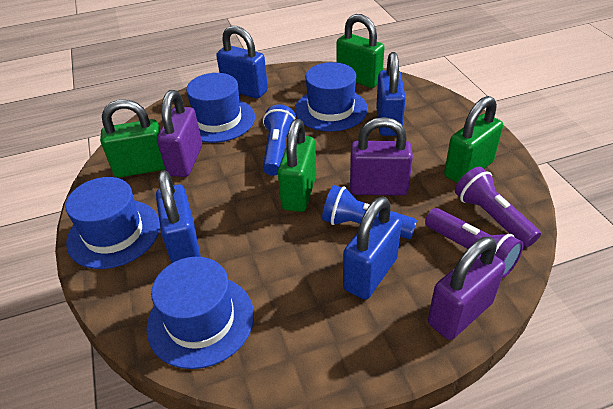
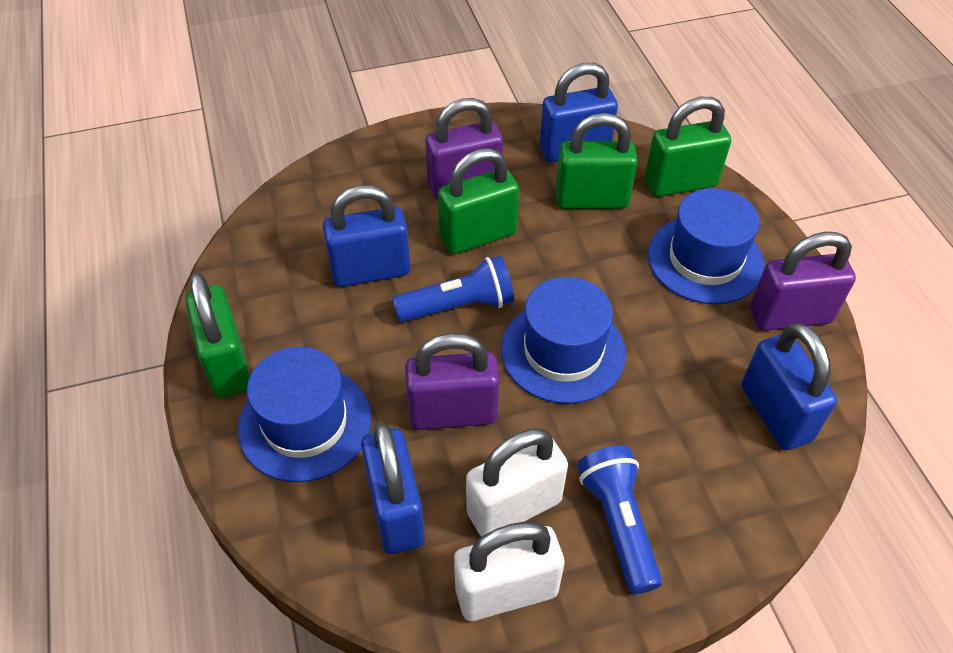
blue hat: 4 -> 3
purple flashlight: 2 -> 0
white padlock: 0 -> 2

